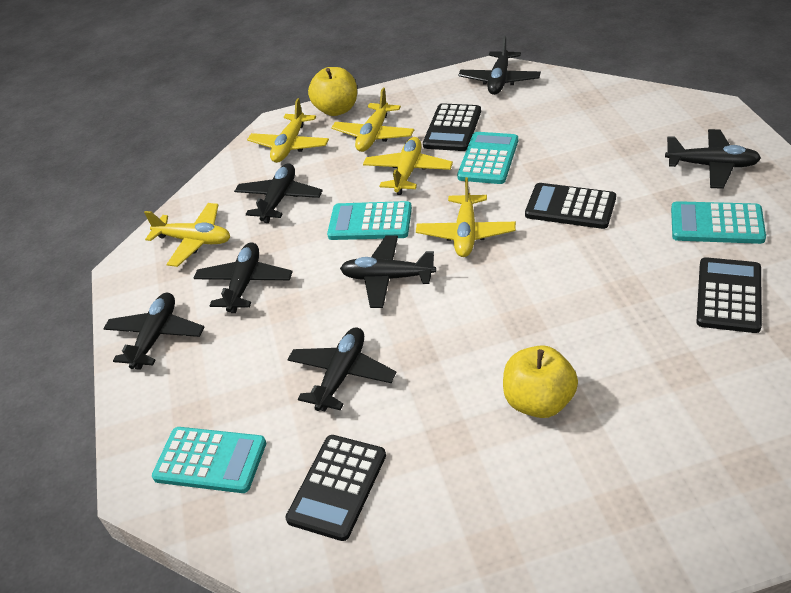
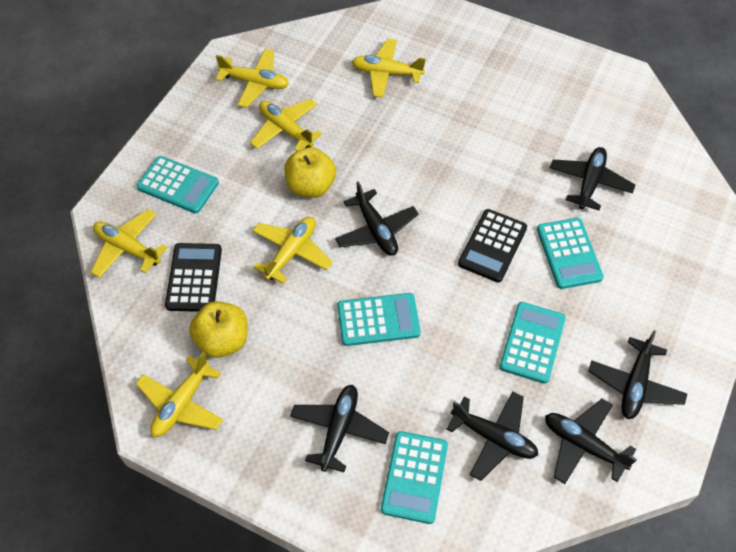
black calculator: 4 -> 2
black plane: 7 -> 6
turquoise calculator: 4 -> 5
yellow plane: 5 -> 6

